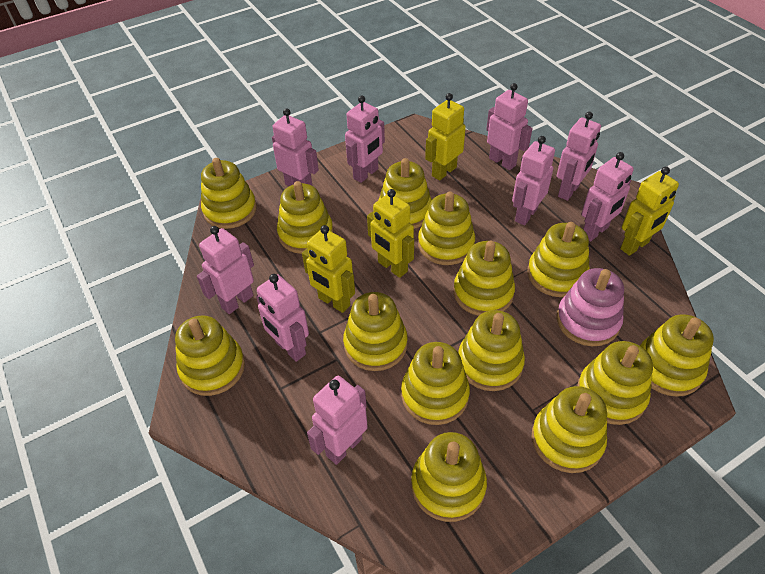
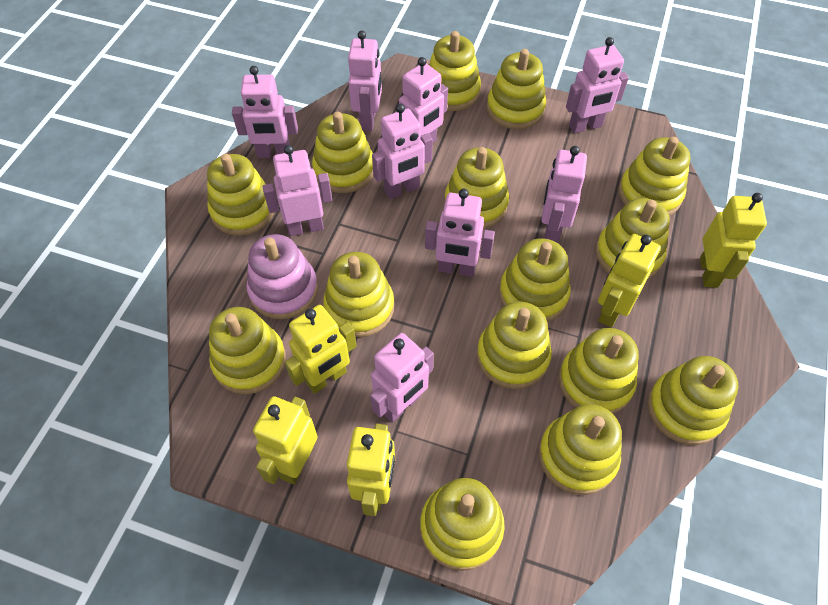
yellow robot: 4 -> 5
yellow stacking toy: 14 -> 15

